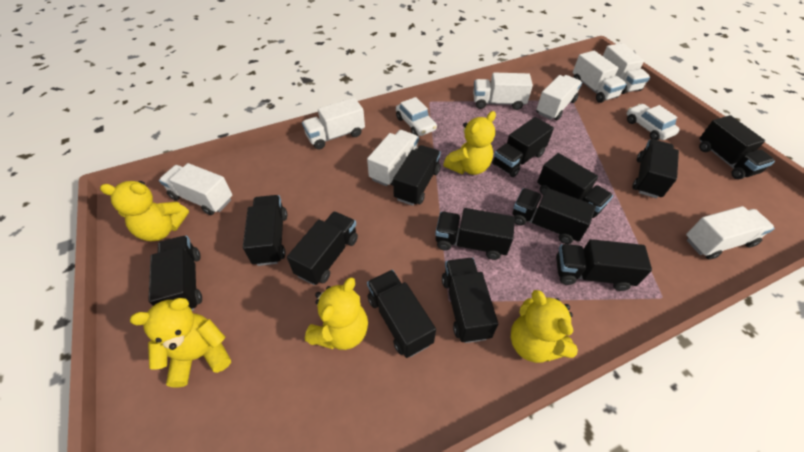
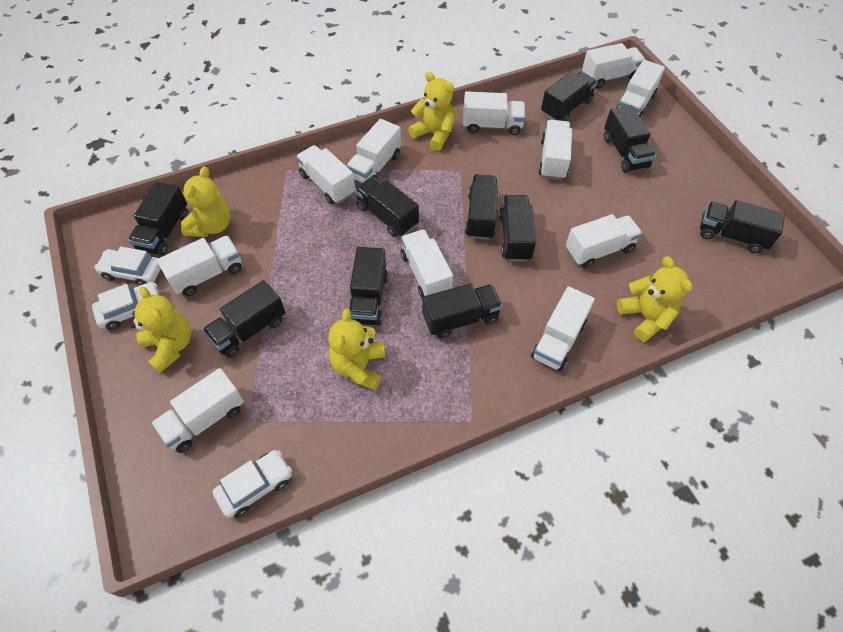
black truck: 13 -> 10
white car: 2 -> 3
white truck: 8 -> 11

